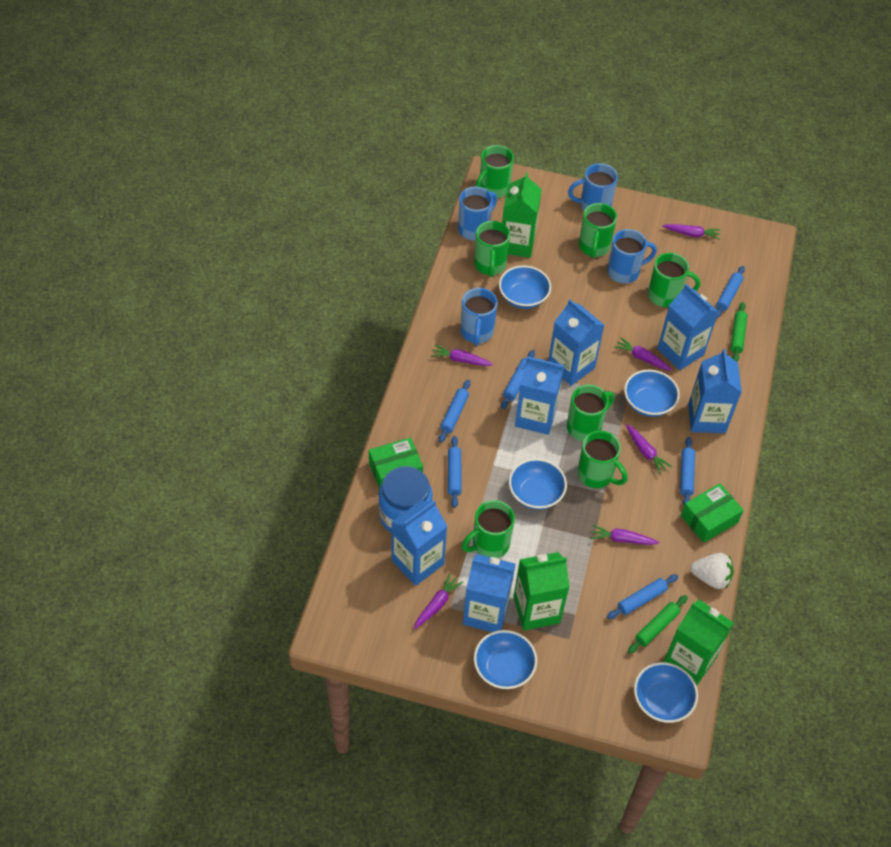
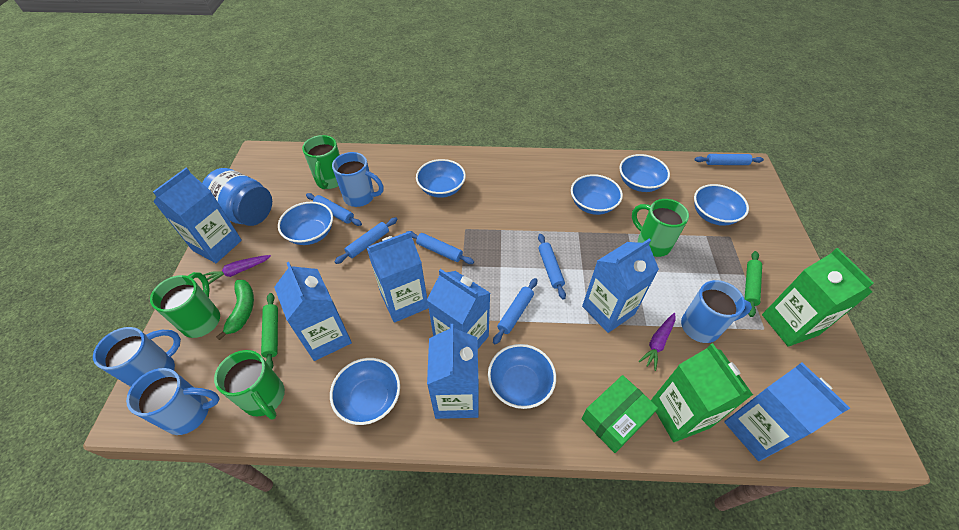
blue bowl: 5 -> 7
blue carton: 6 -> 7
green banana: 0 -> 1
green box: 2 -> 1
green carton: 3 -> 2
green mug: 7 -> 4
purple carrot: 6 -> 2
white strawberry: 1 -> 0

